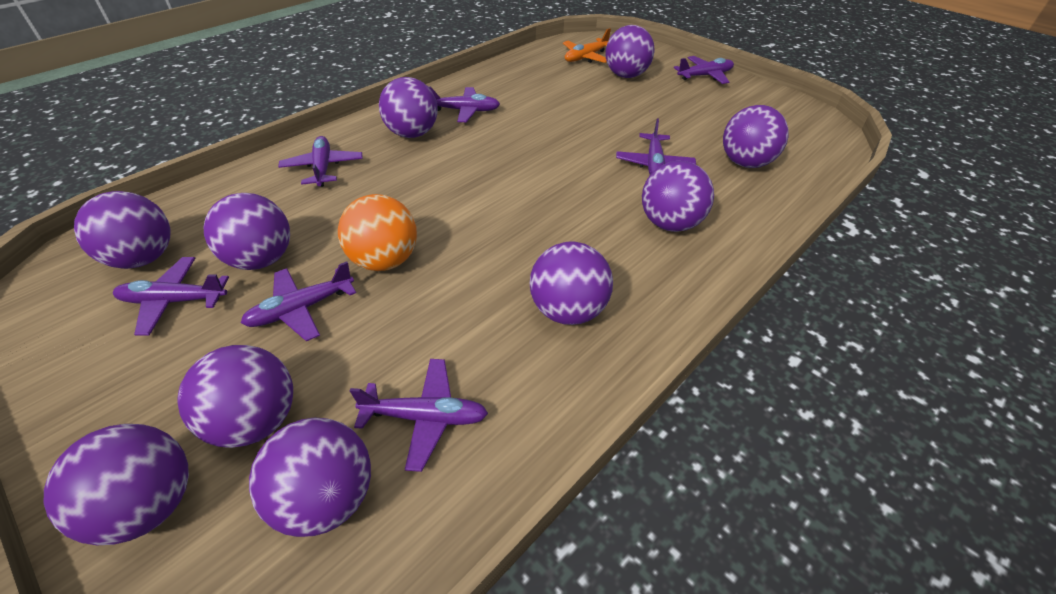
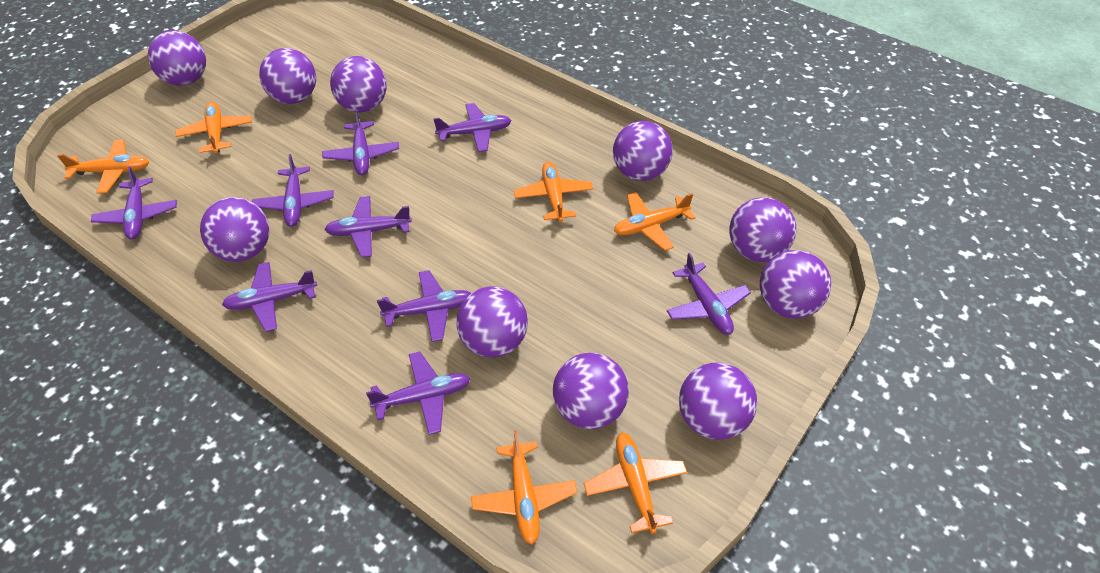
orange ball: 1 -> 0
orange plane: 1 -> 6
purple plane: 7 -> 9

